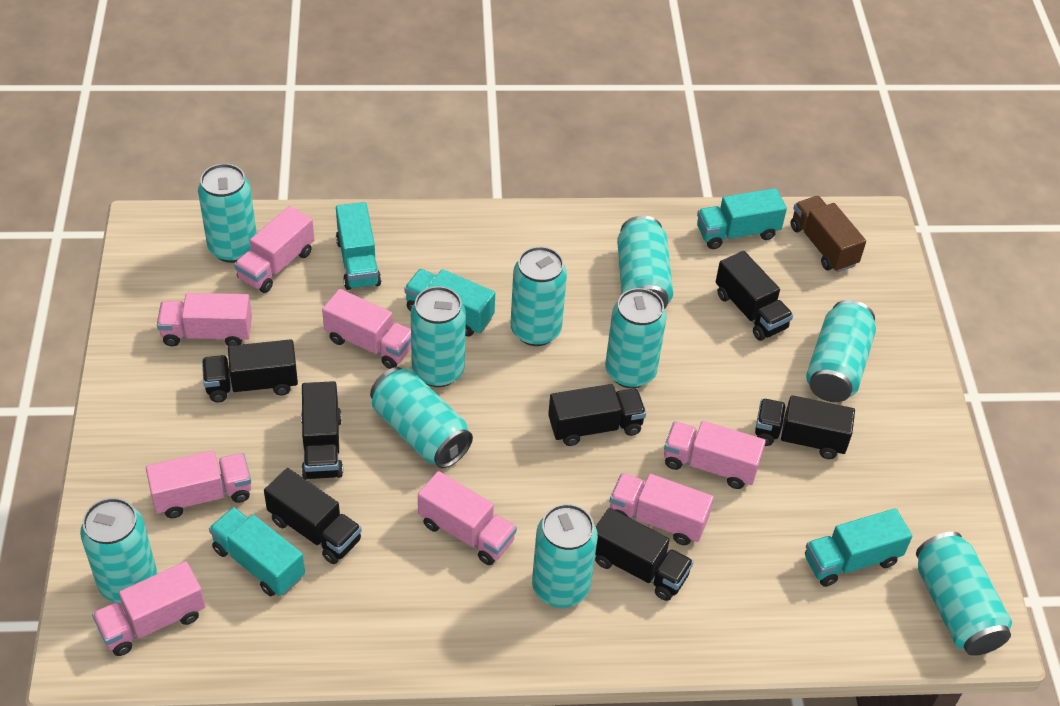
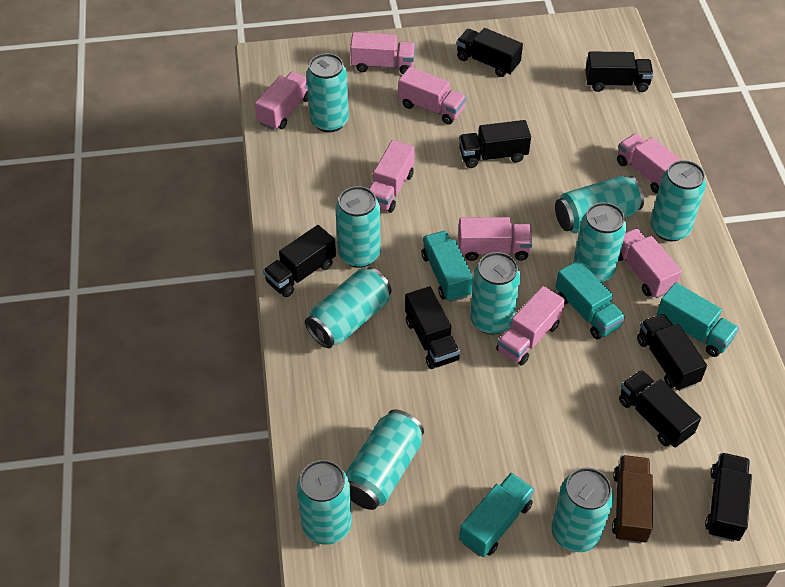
black truck: 7 -> 8
turquoise truck: 5 -> 4

